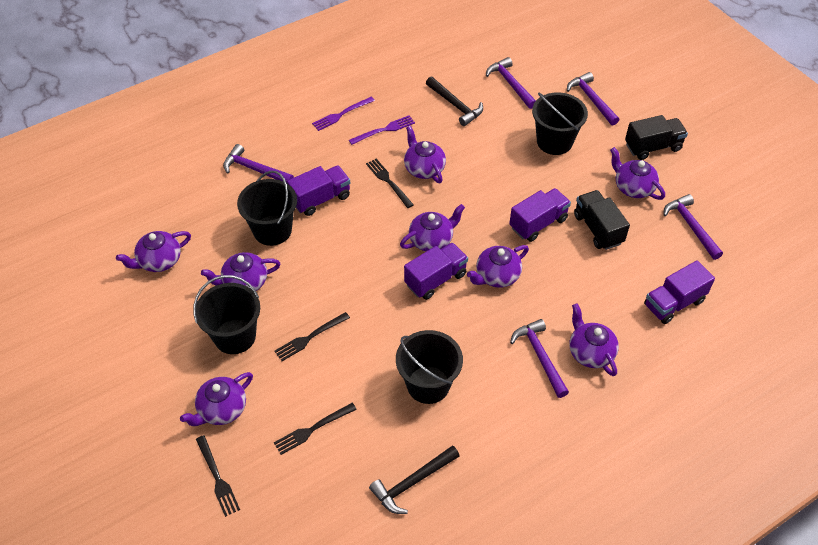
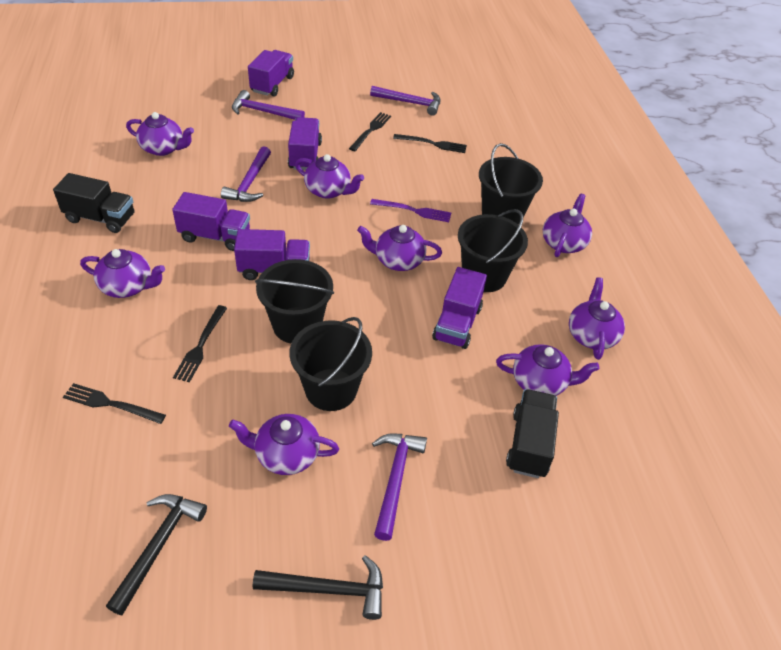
purple fork: 2 -> 1
purple hammer: 5 -> 4
purple truck: 4 -> 5

